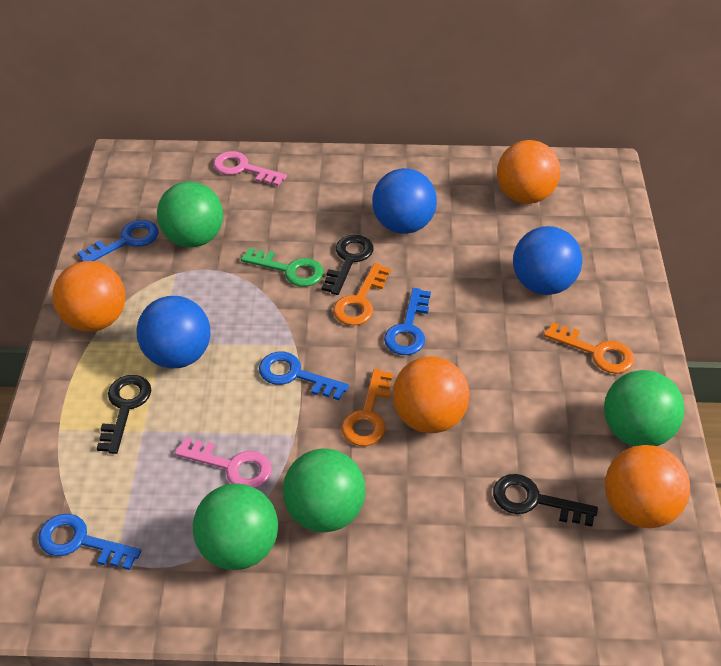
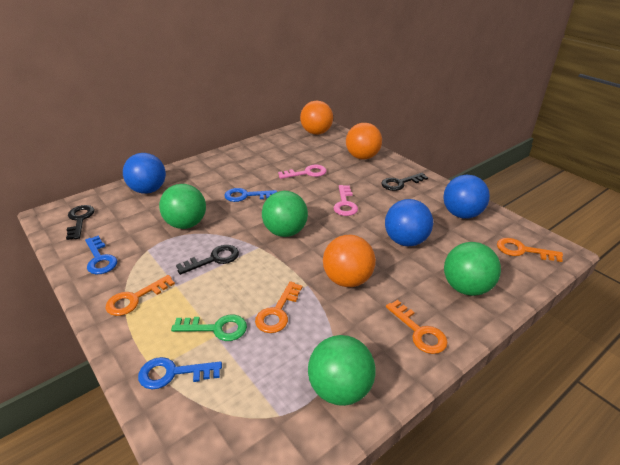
blue key: 4 -> 3
orange ball: 4 -> 3
orange key: 3 -> 4

